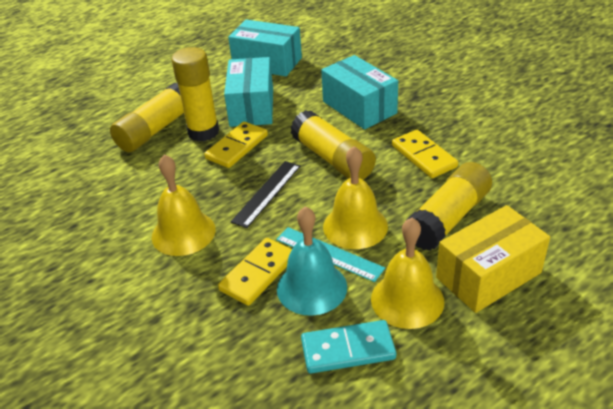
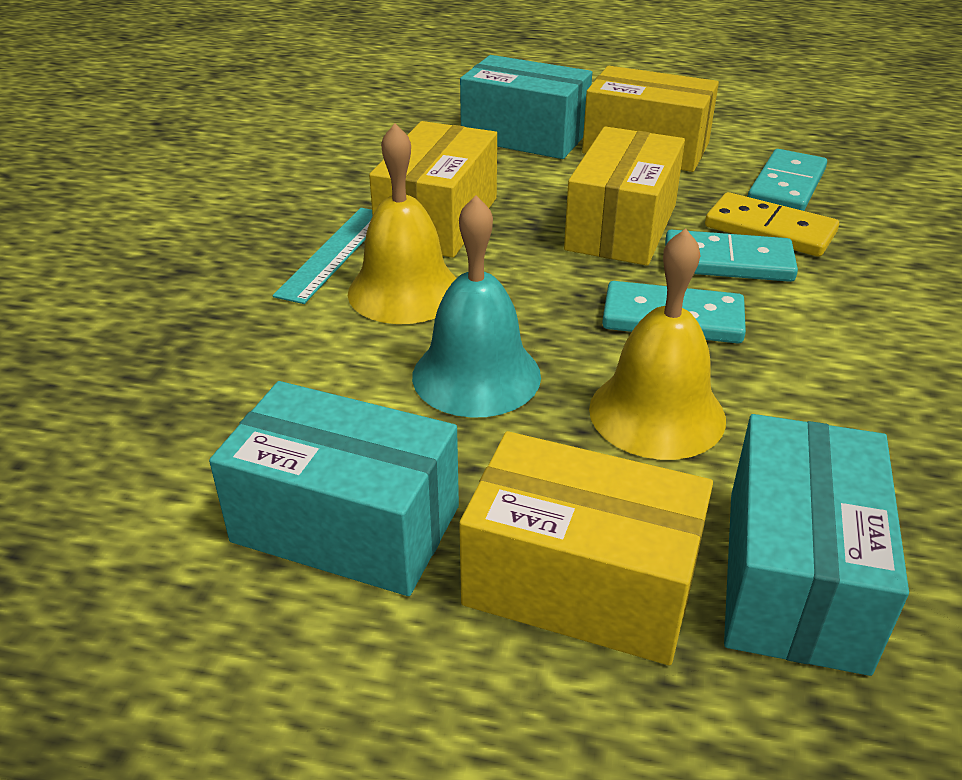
black ruler: 1 -> 0
turquoise domino: 1 -> 3
yellow bell: 3 -> 2
yellow box: 1 -> 4
yellow domino: 3 -> 1
yellow glue stick: 4 -> 0

